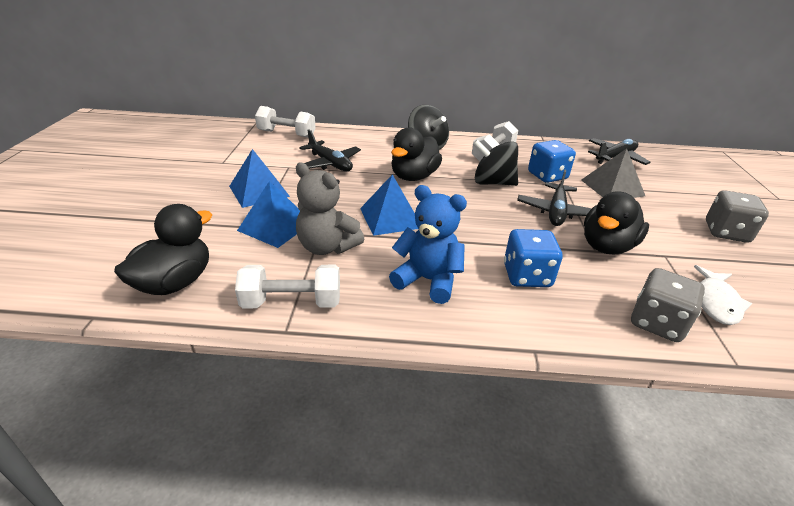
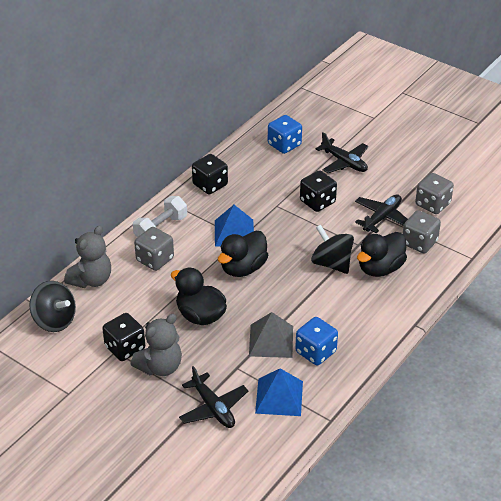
black dice: 0 -> 3
blue pyramid: 3 -> 2
blue teddy bear: 1 -> 0
grey dice: 2 -> 3
grey teddy bear: 1 -> 2
white dumbbell: 3 -> 1
white fish: 1 -> 0

